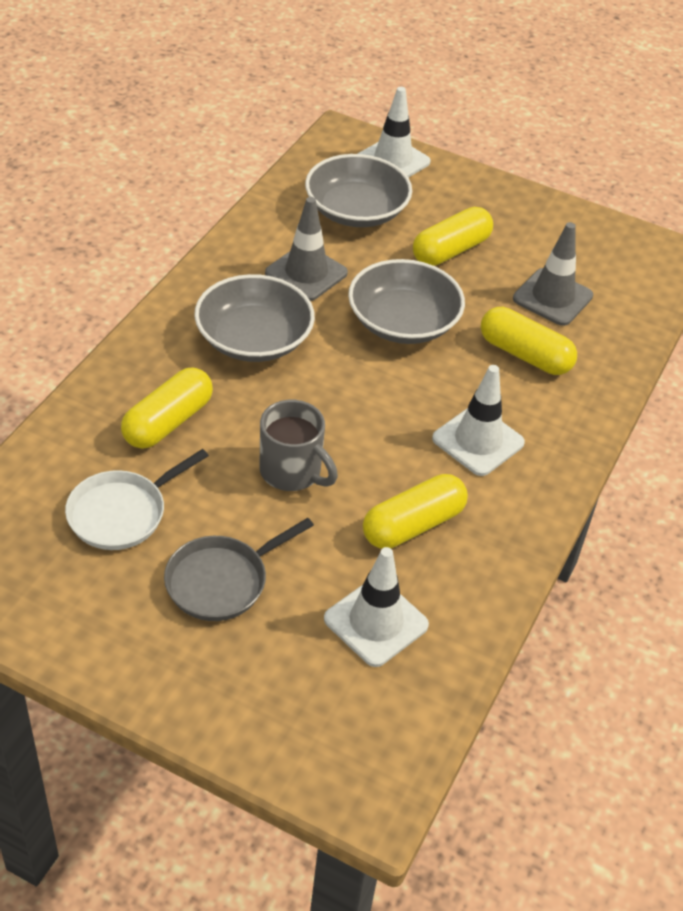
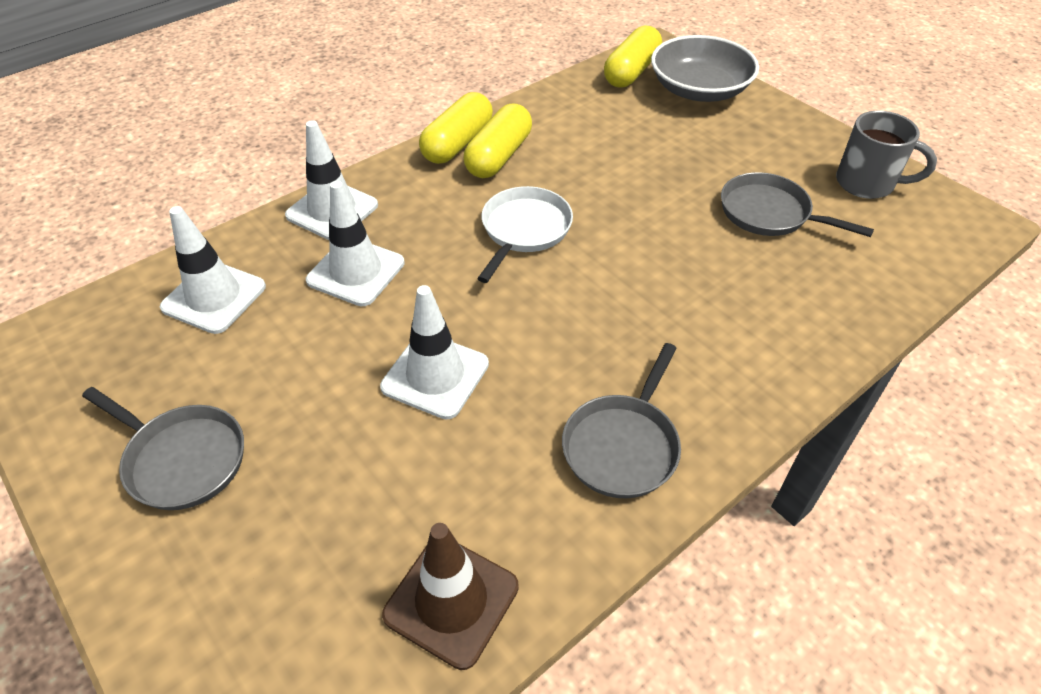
brown traffic cone: 0 -> 1
grey bowl: 3 -> 1
grey pan: 1 -> 3
grey traffic cone: 2 -> 0
white traffic cone: 3 -> 4
yellow capsule: 4 -> 3

